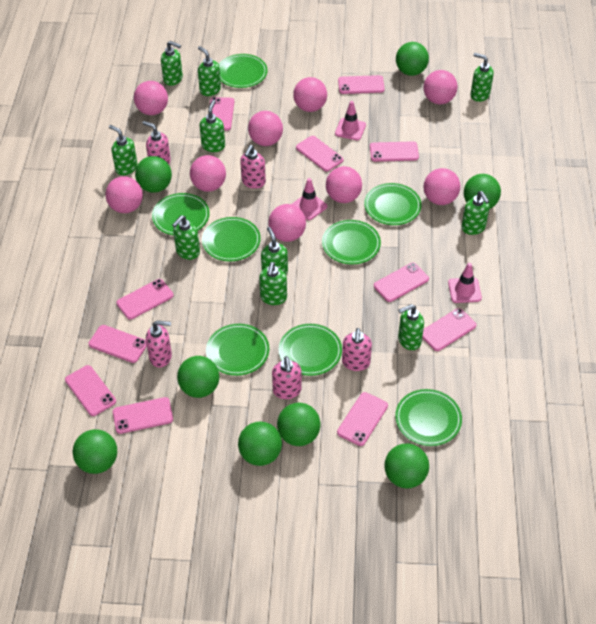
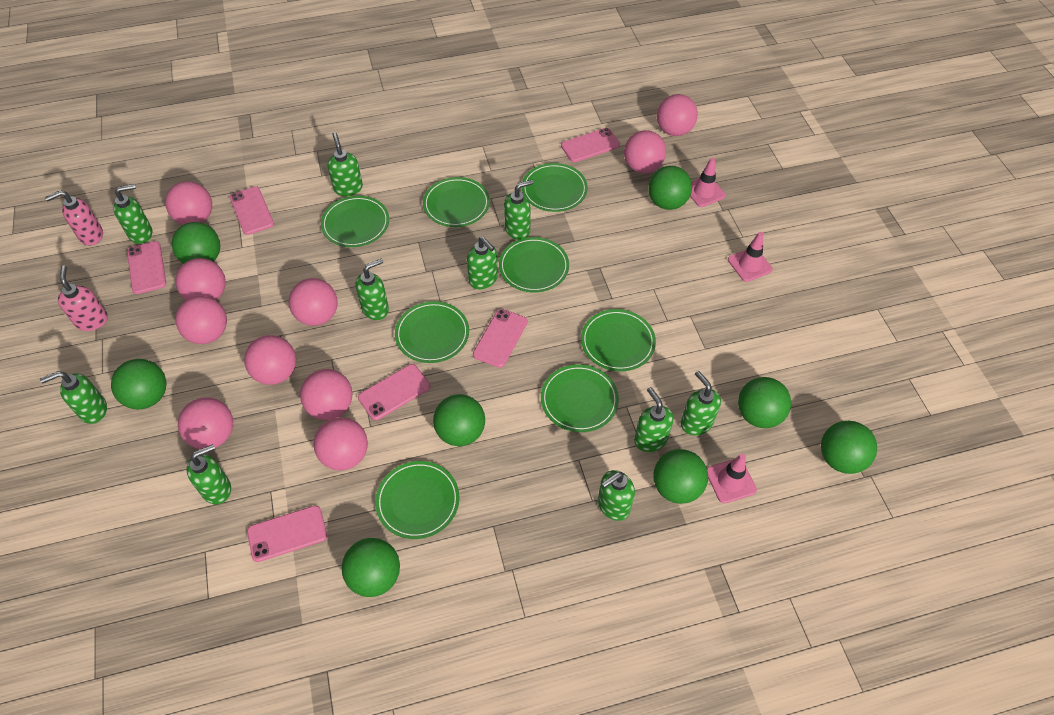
pink ball: 9 -> 10
pink phone: 11 -> 6
pink soap dispenser: 5 -> 2

